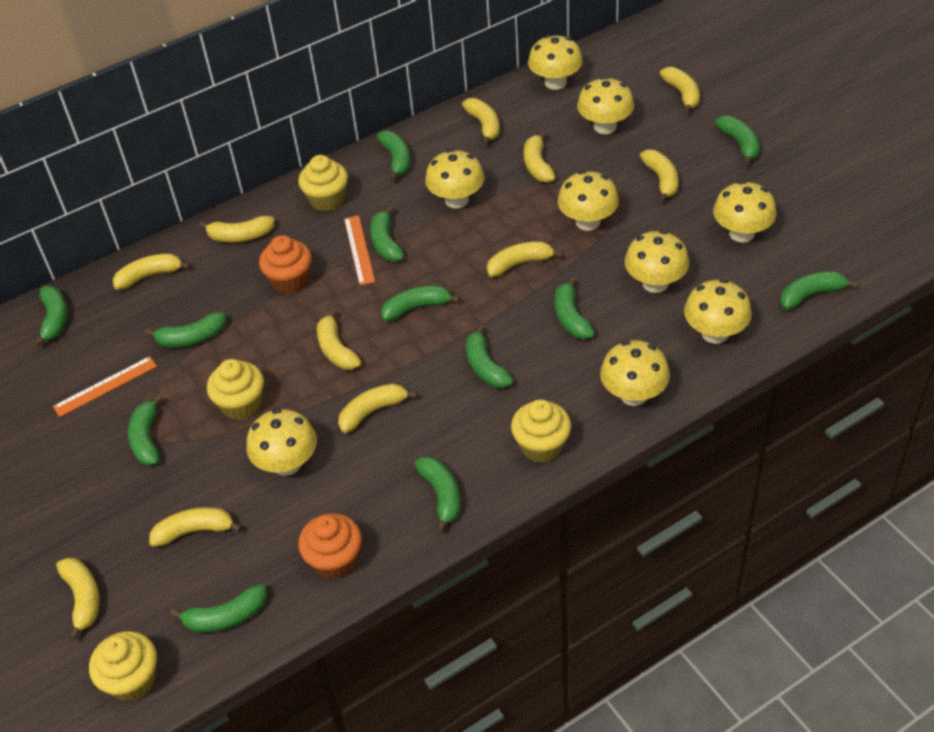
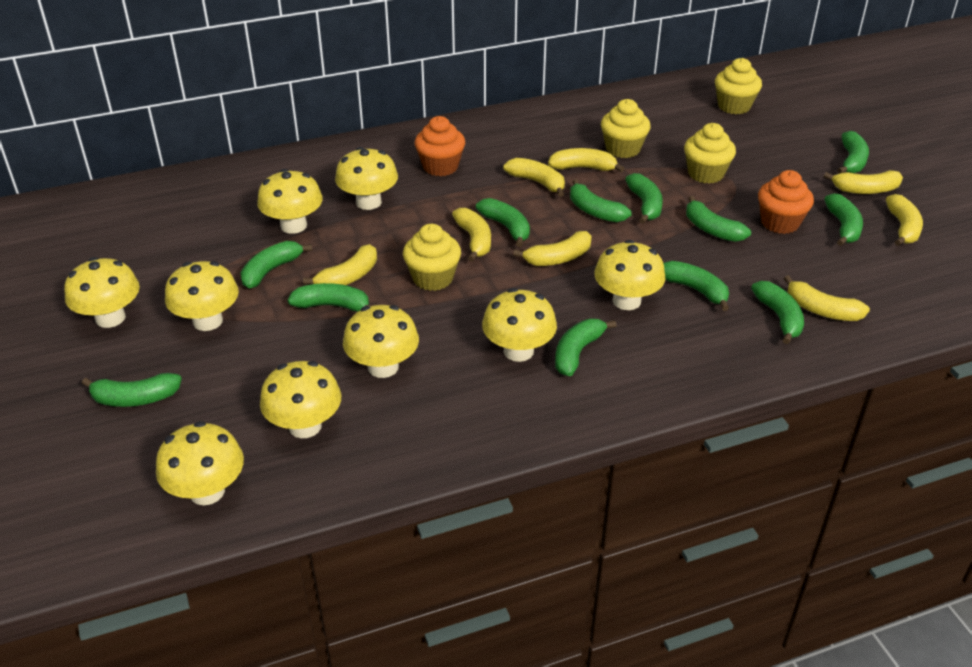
orange ruler: 2 -> 0
yellow banana: 11 -> 8

